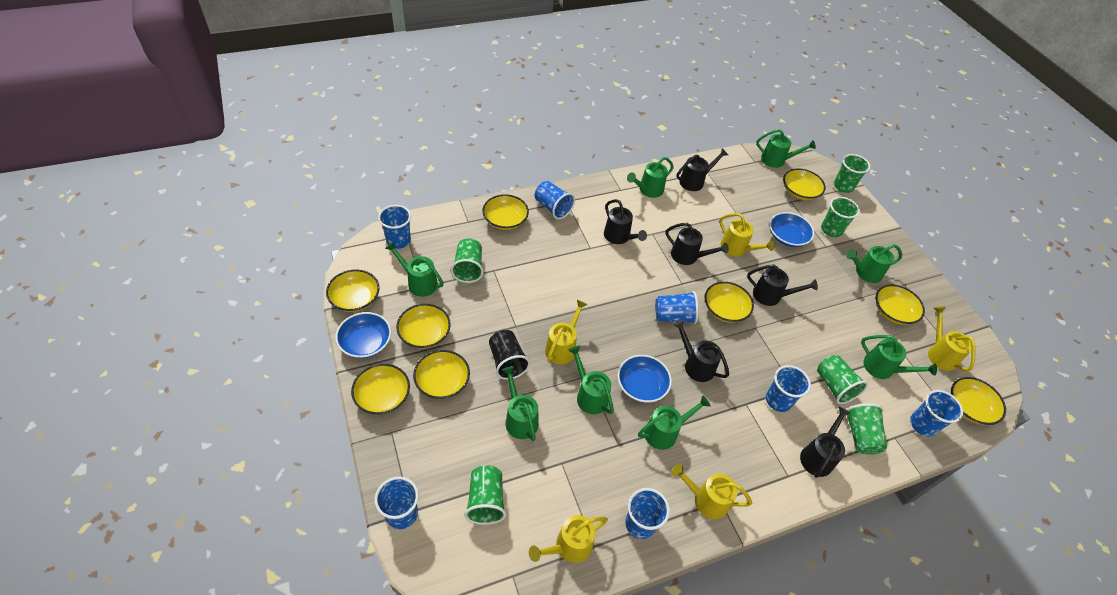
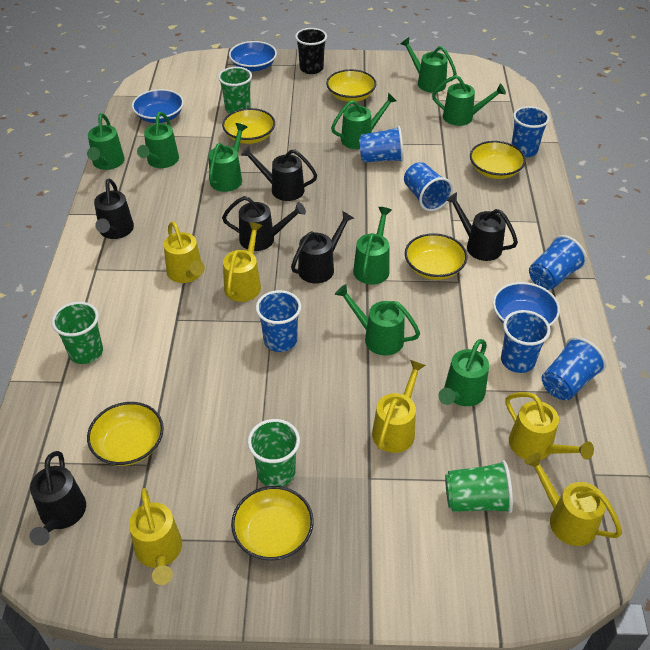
green cup: 6 -> 4
green watering can: 8 -> 9
yellow bowl: 9 -> 6
yellow watering can: 5 -> 6

